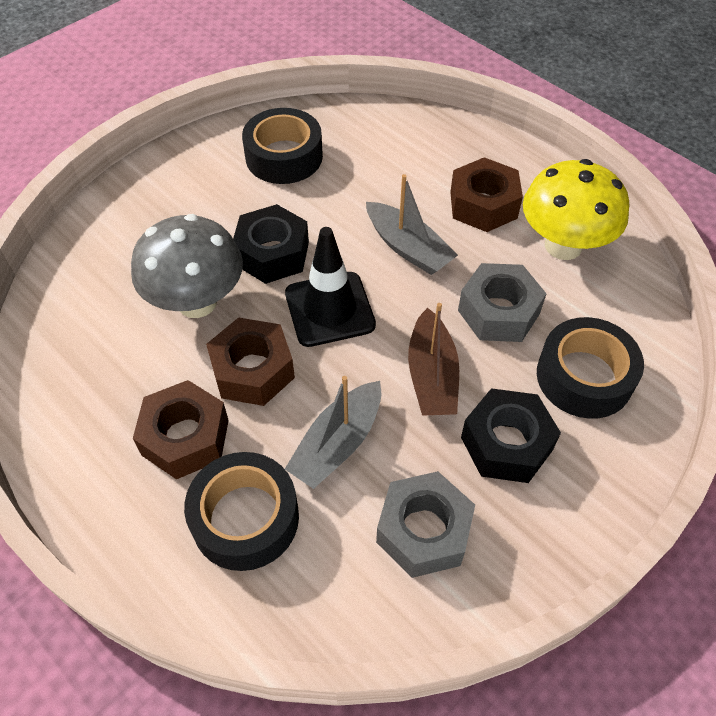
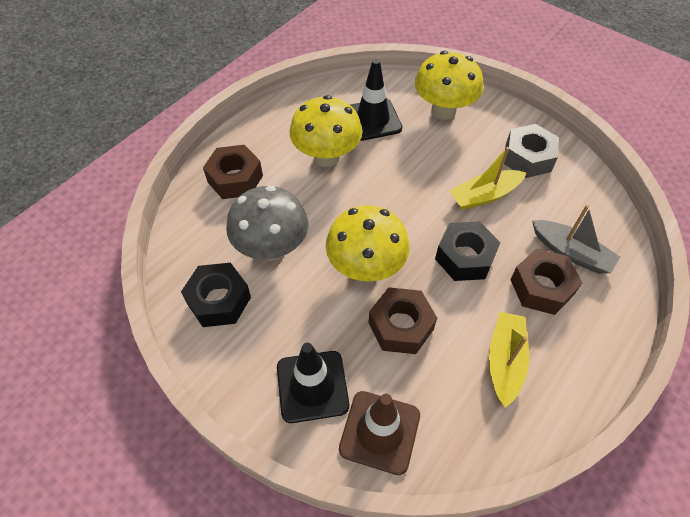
black tape: 3 -> 0
black traffic cone: 1 -> 2
brown boat: 1 -> 0
brown traffic cone: 0 -> 1
grey boat: 2 -> 1
grey nut: 2 -> 1
yellow boat: 0 -> 2
yellow mushroom: 1 -> 3

